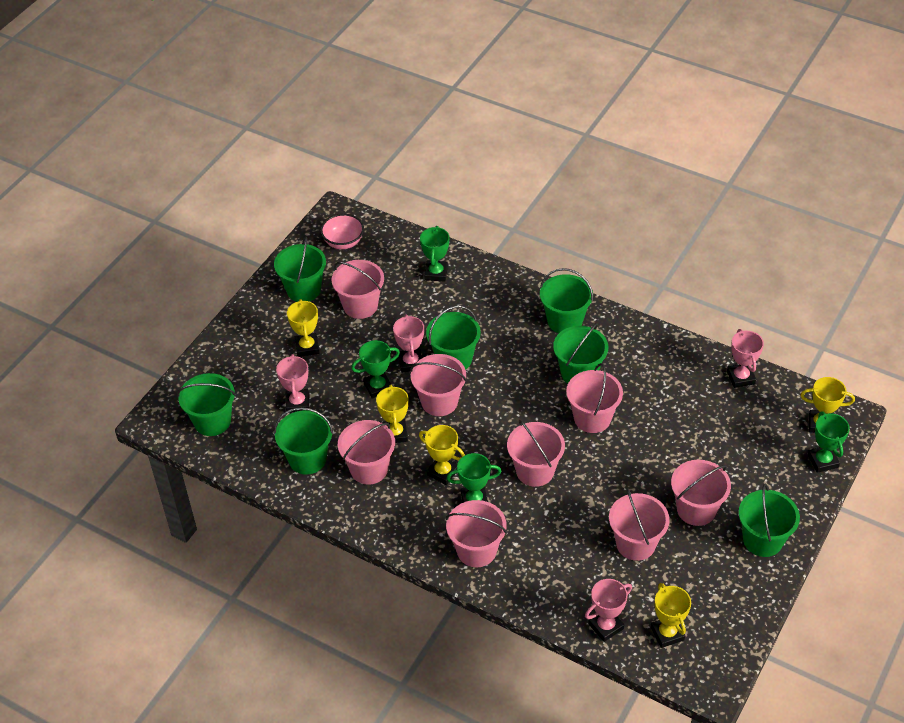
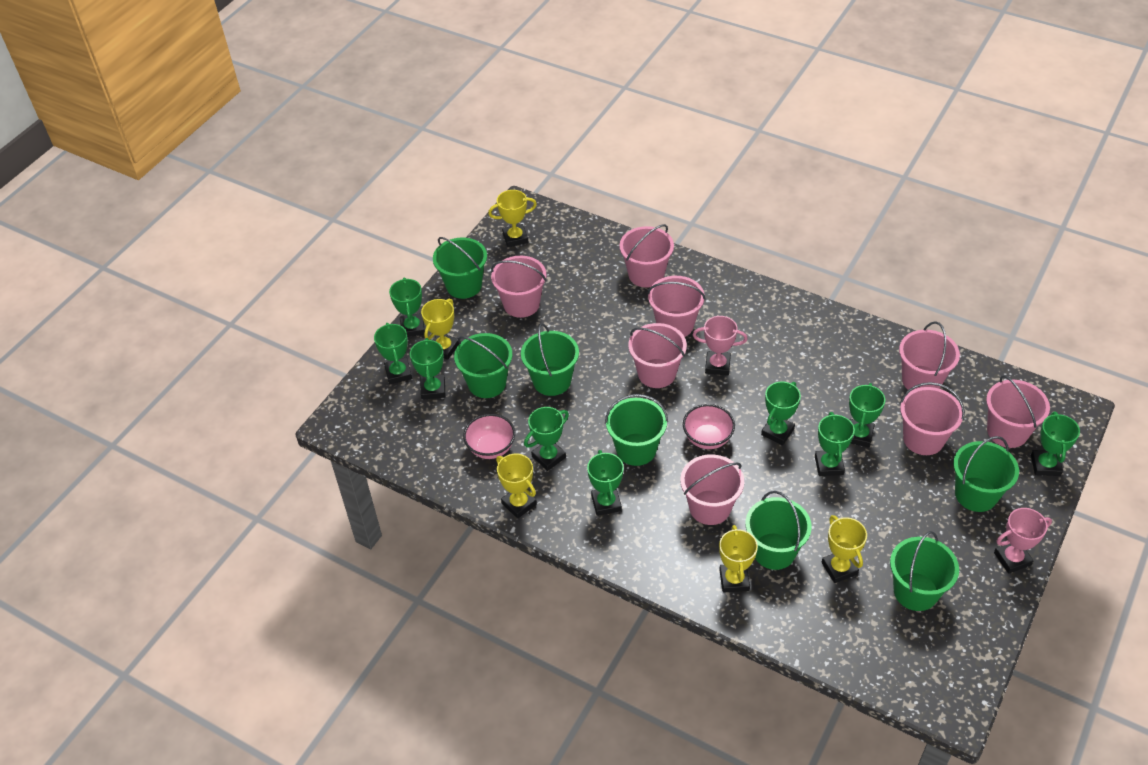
green trophy: 4 -> 9
pink bowl: 1 -> 2
pink trophy: 4 -> 2

